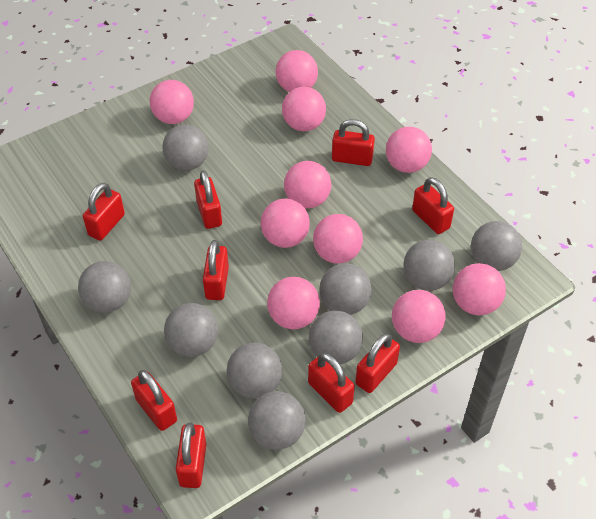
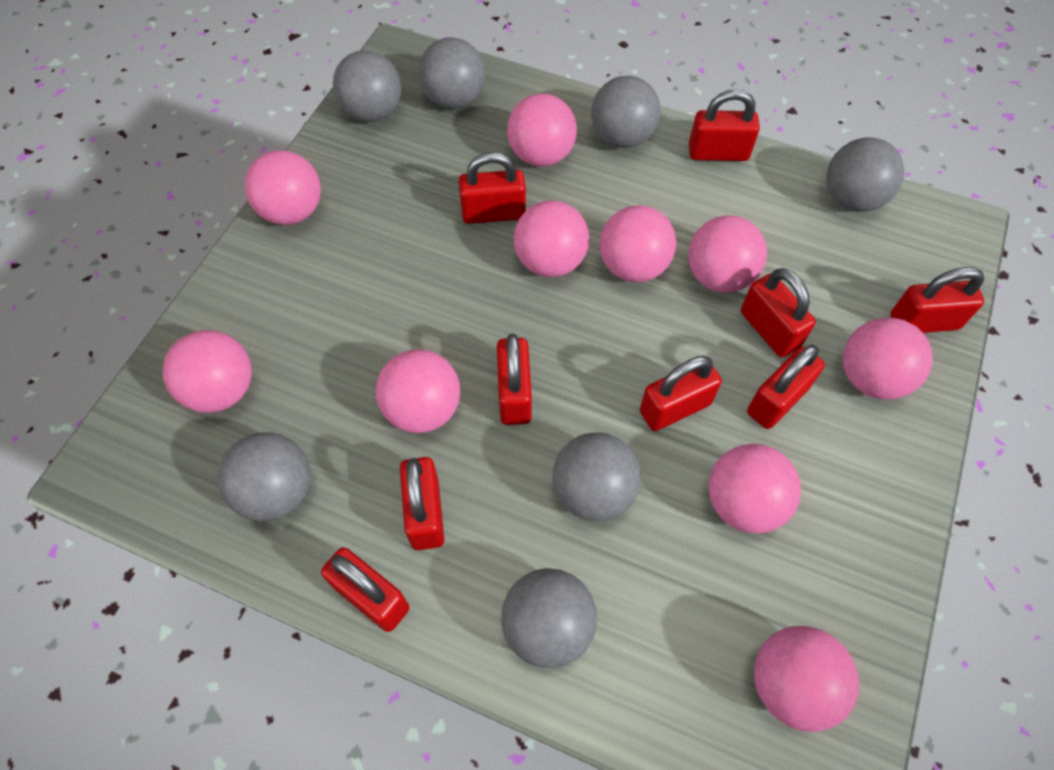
grey ball: 9 -> 7

